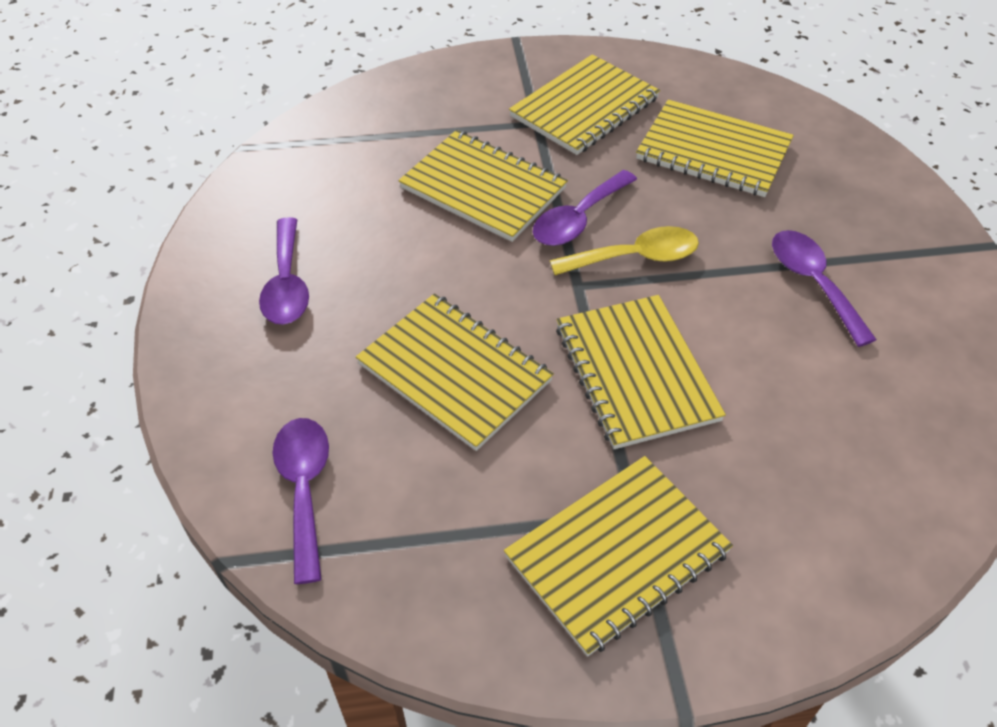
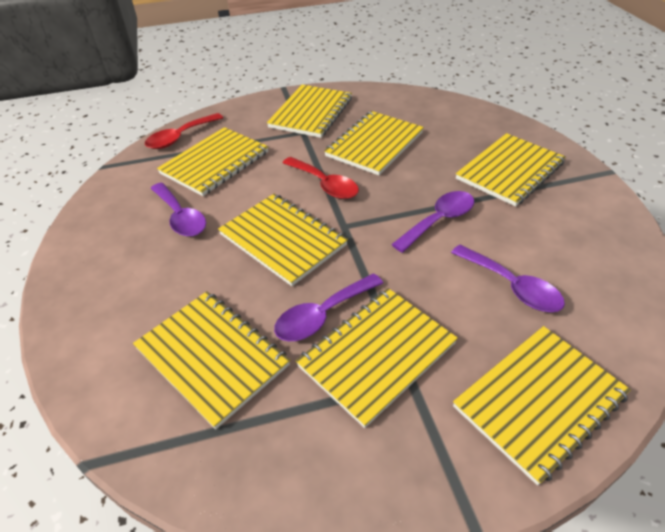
red spoon: 0 -> 2
yellow notebook: 6 -> 8
yellow spoon: 1 -> 0

